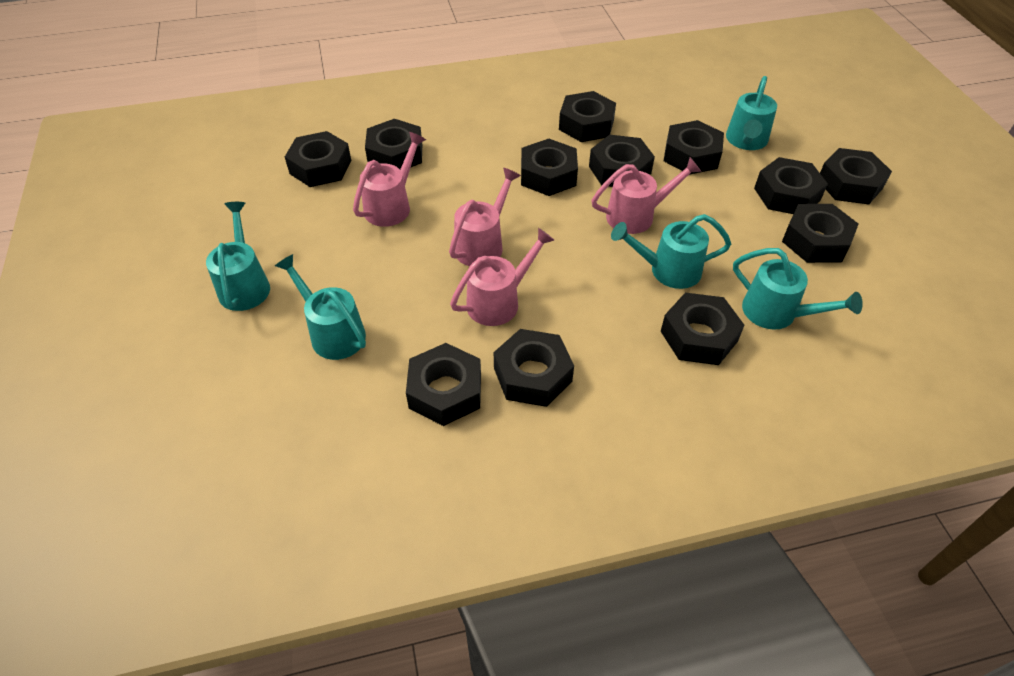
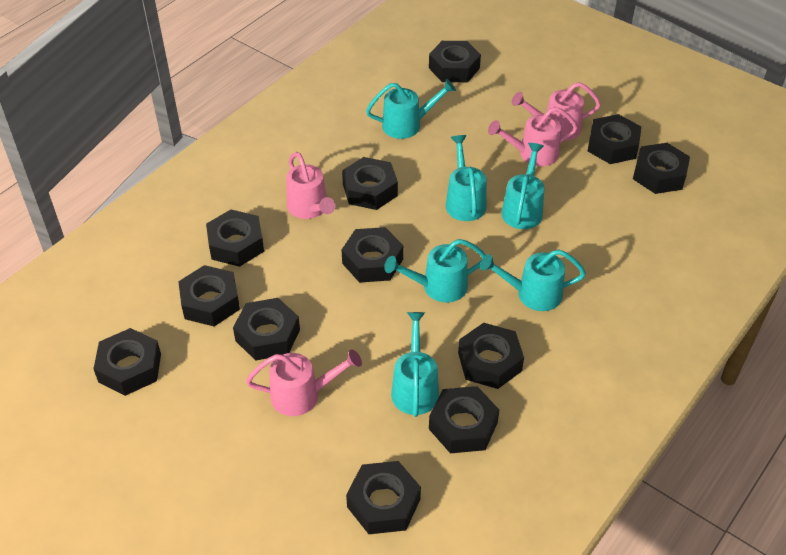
turquoise watering can: 5 -> 6

